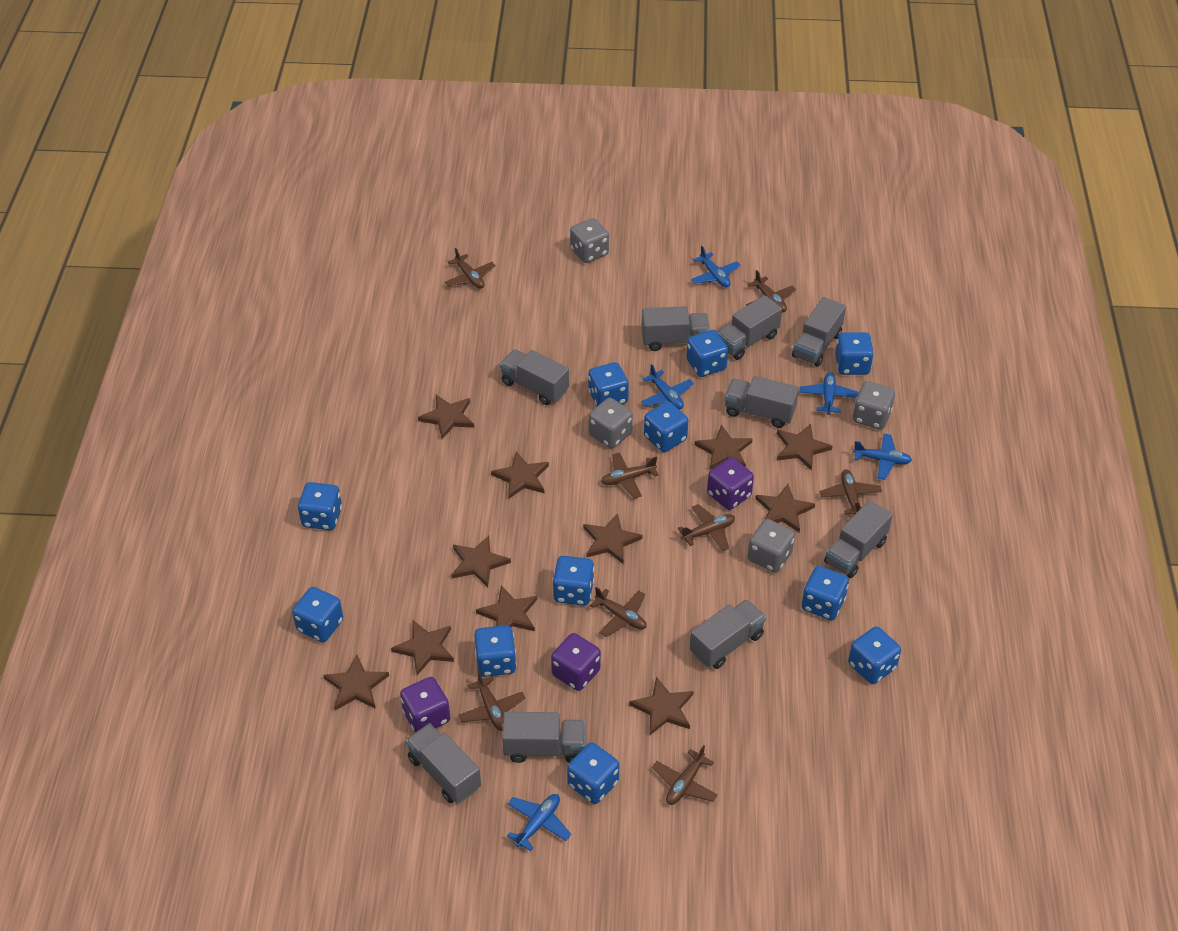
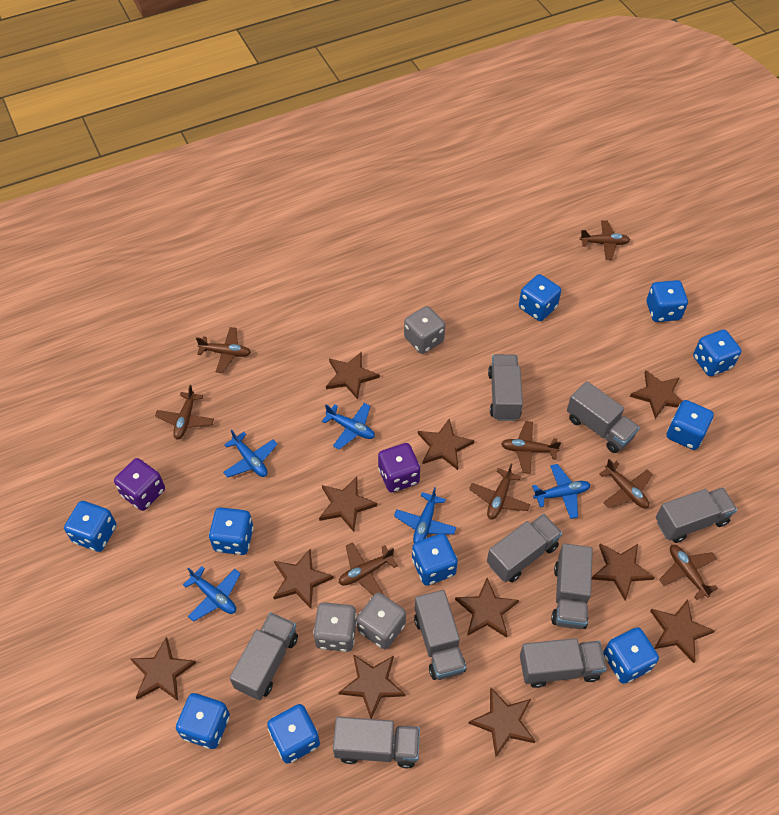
blue dice: 11 -> 10
grey dice: 4 -> 3
purple dice: 3 -> 2

